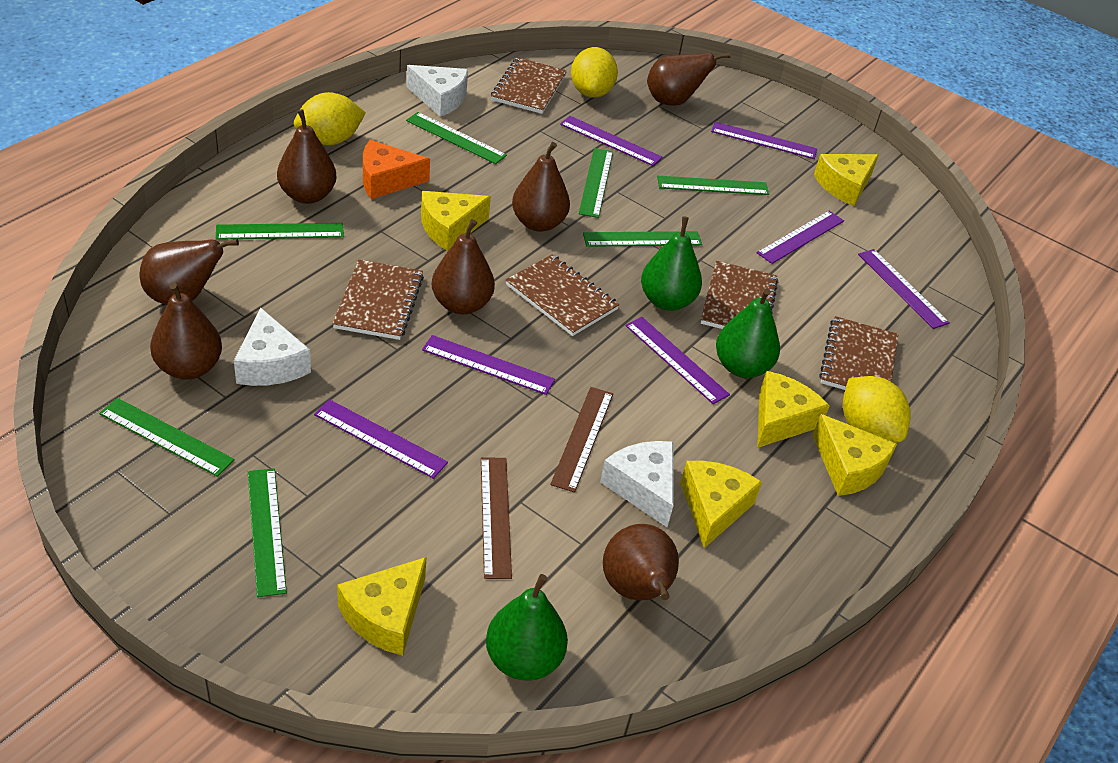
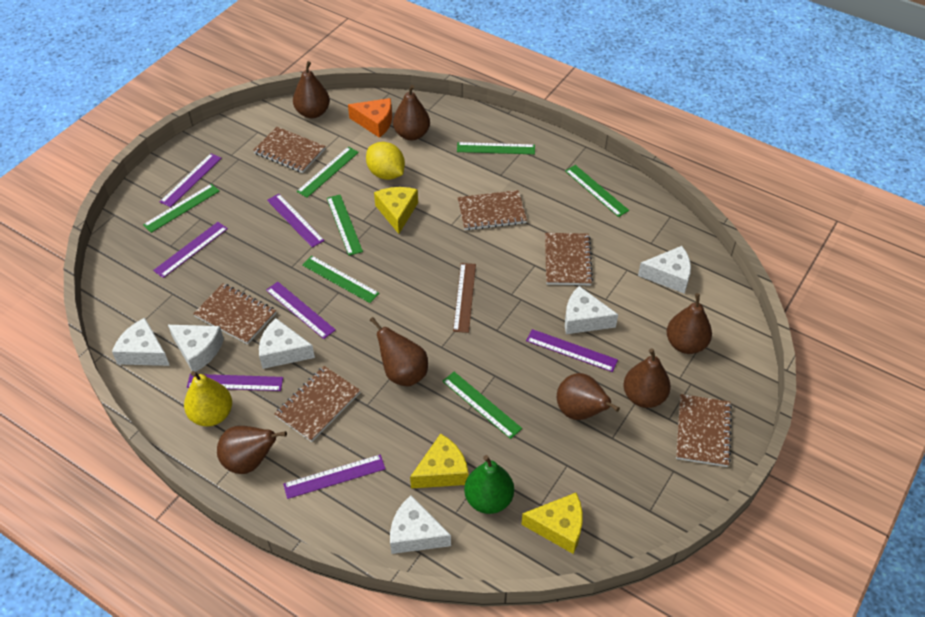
brown notebook: 5 -> 6
brown ruler: 2 -> 1
green pear: 3 -> 1
white cheese: 3 -> 6
yellow cheese: 6 -> 3
yellow lemon: 3 -> 1
yellow pear: 0 -> 1

